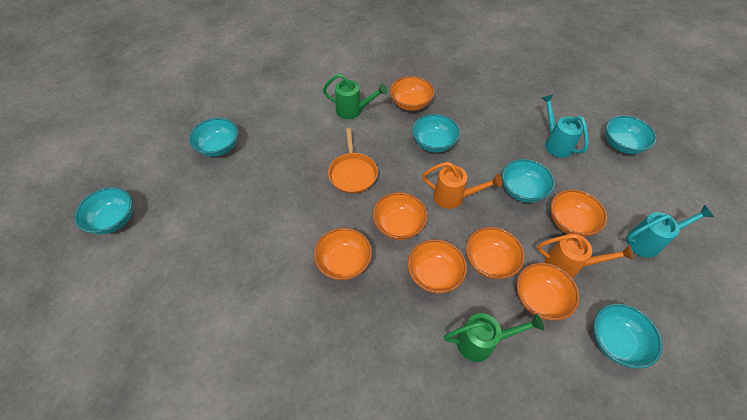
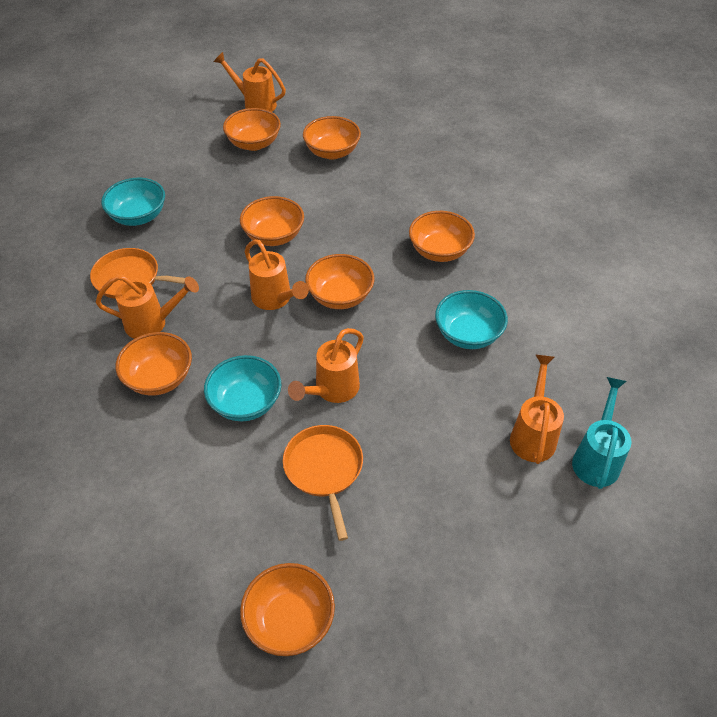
green watering can: 2 -> 0
orange pan: 1 -> 2
orange watering can: 2 -> 5
turquoise bowl: 6 -> 3
turquoise watering can: 2 -> 1

